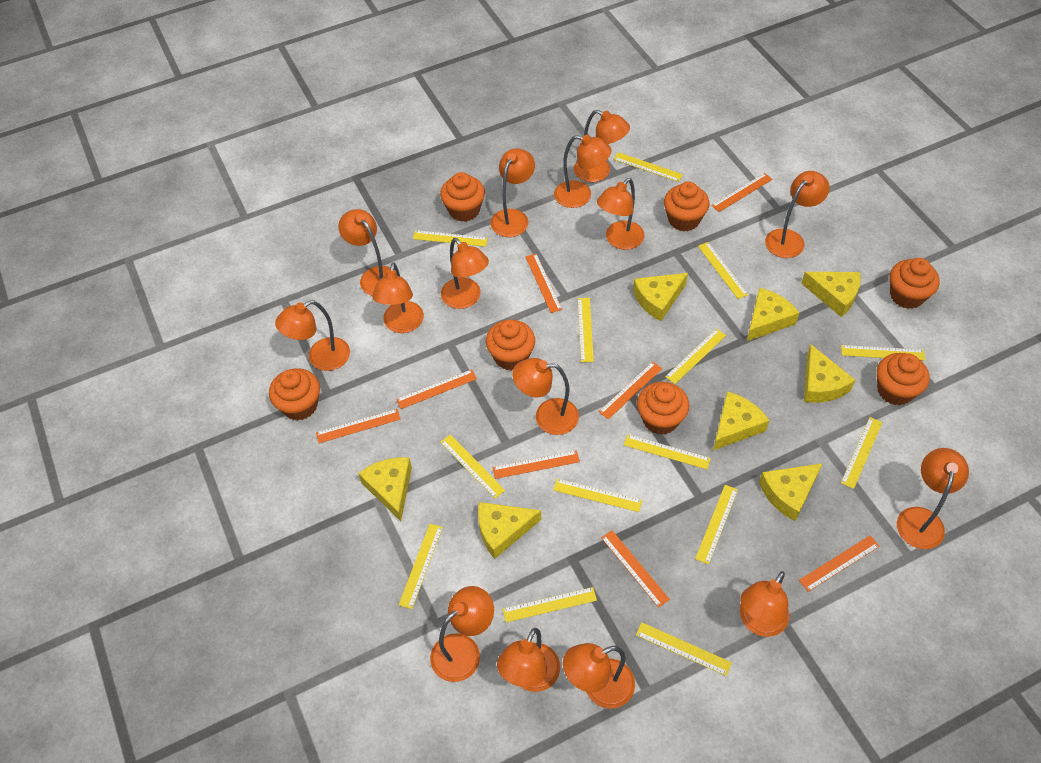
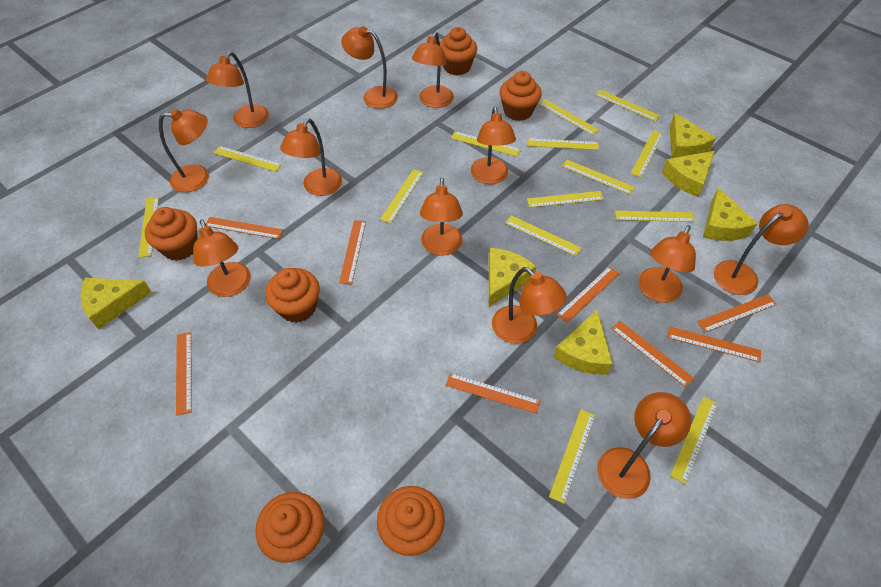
orange cupcake: 7 -> 6
orange lamp: 15 -> 12
yellow cheese: 8 -> 6

